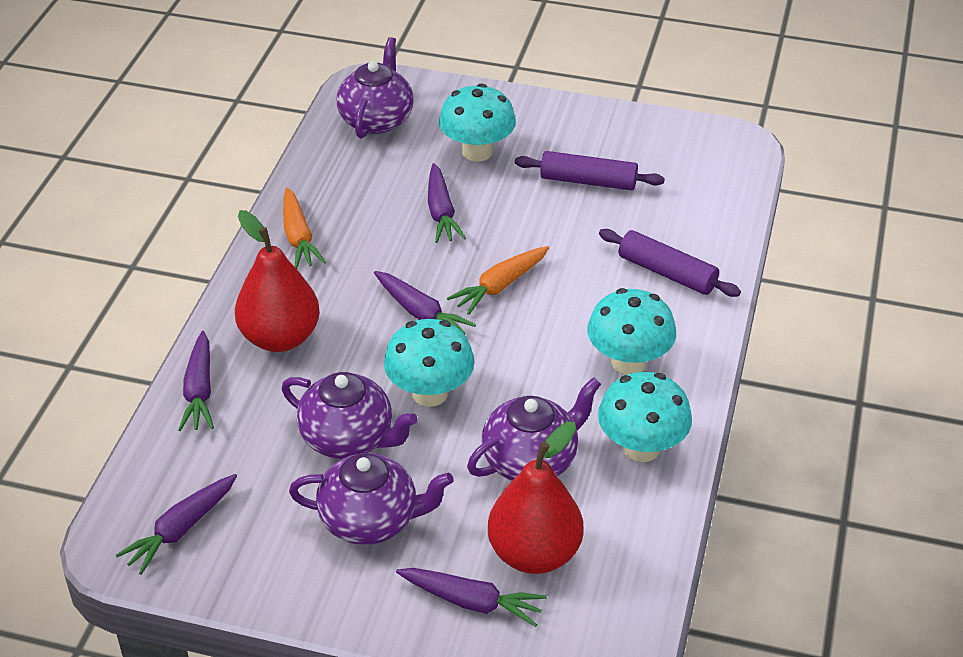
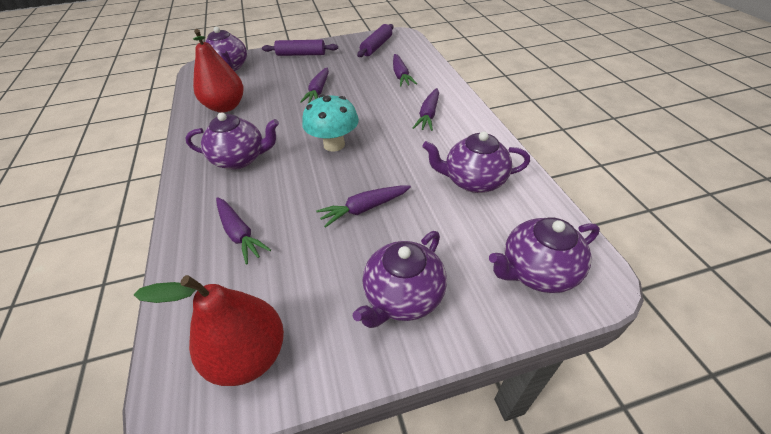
orange carrot: 2 -> 0
purple teapot: 4 -> 5
turquoise mushroom: 4 -> 1

